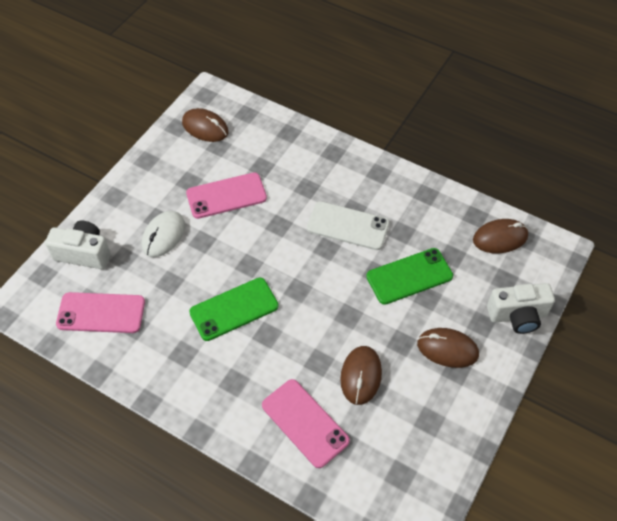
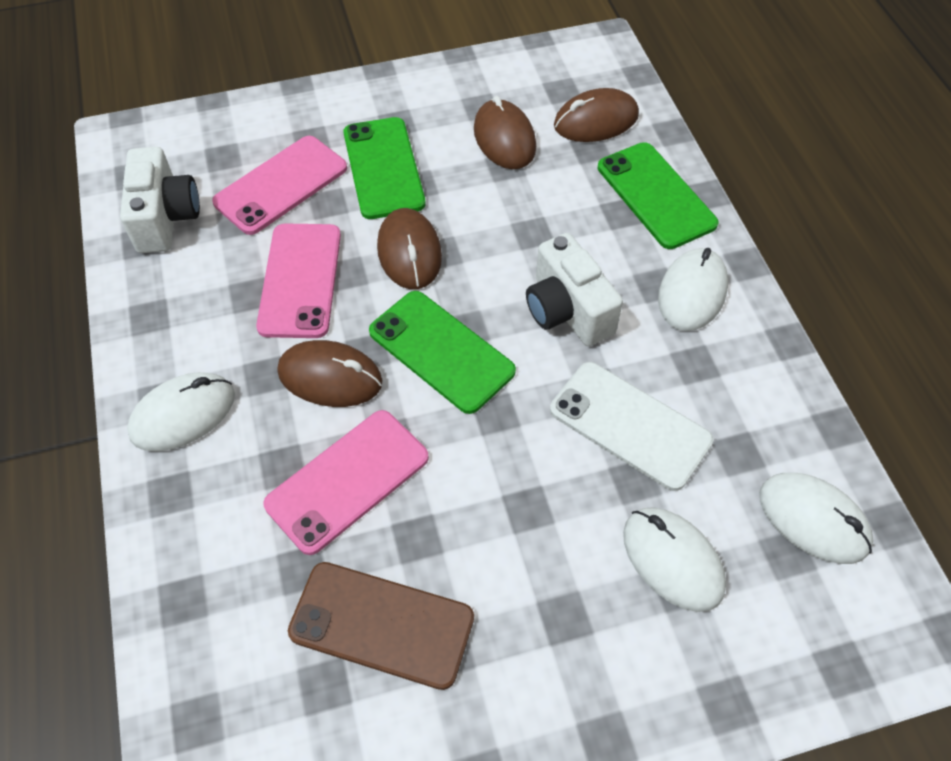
brown phone: 0 -> 1
green phone: 2 -> 3
white mouse: 1 -> 4

